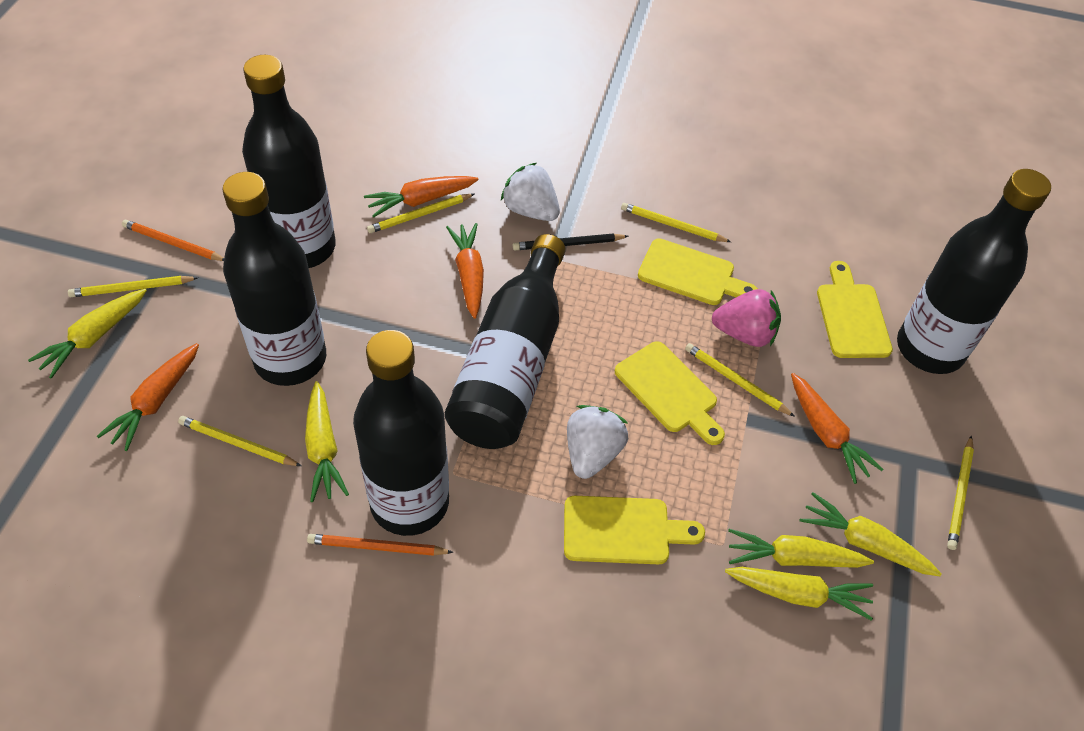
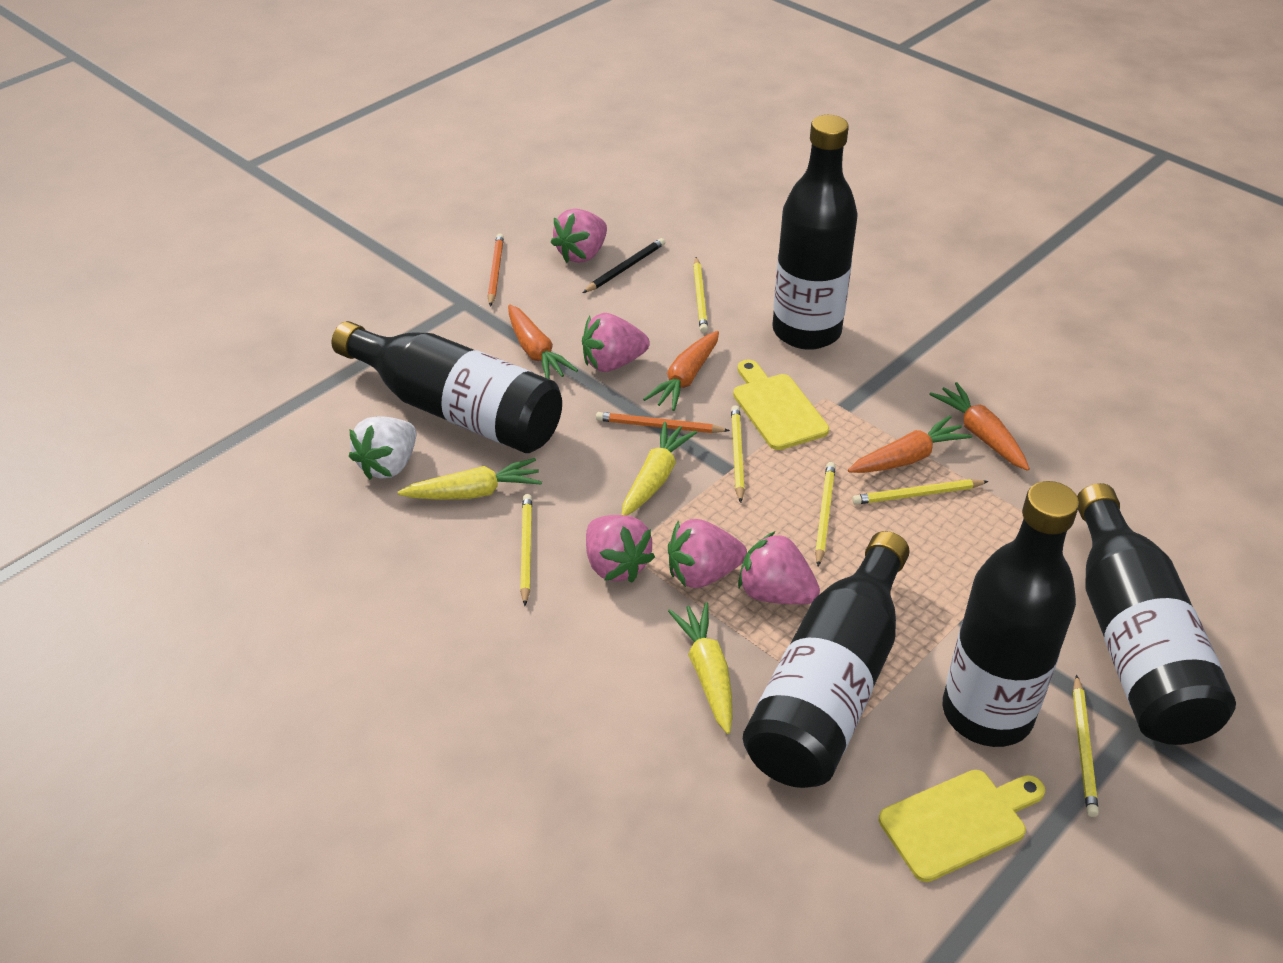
pink strawberry: 1 -> 5
white strawberry: 2 -> 1
yellow carrot: 5 -> 3
yellow cutting board: 4 -> 2

